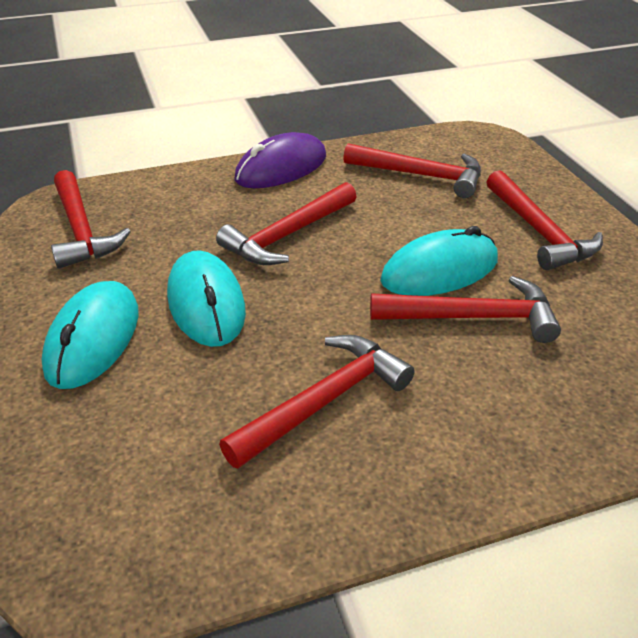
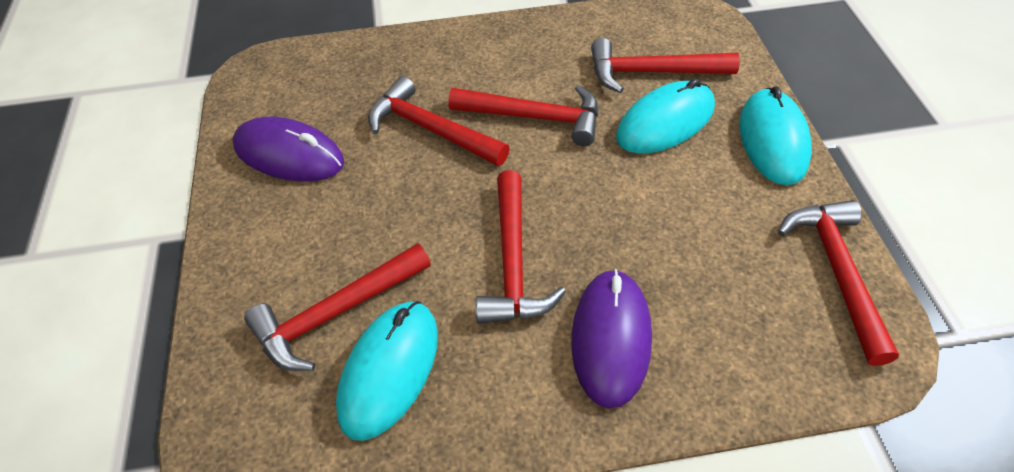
purple mouse: 1 -> 2

